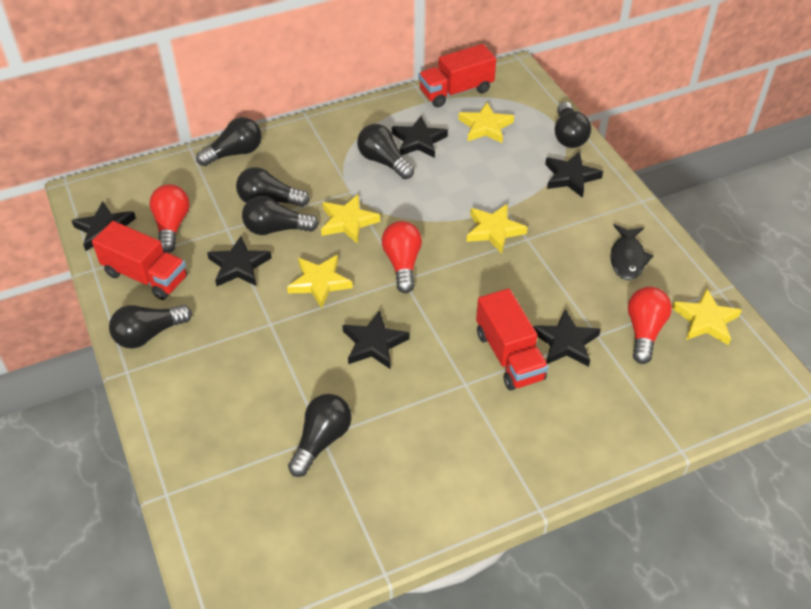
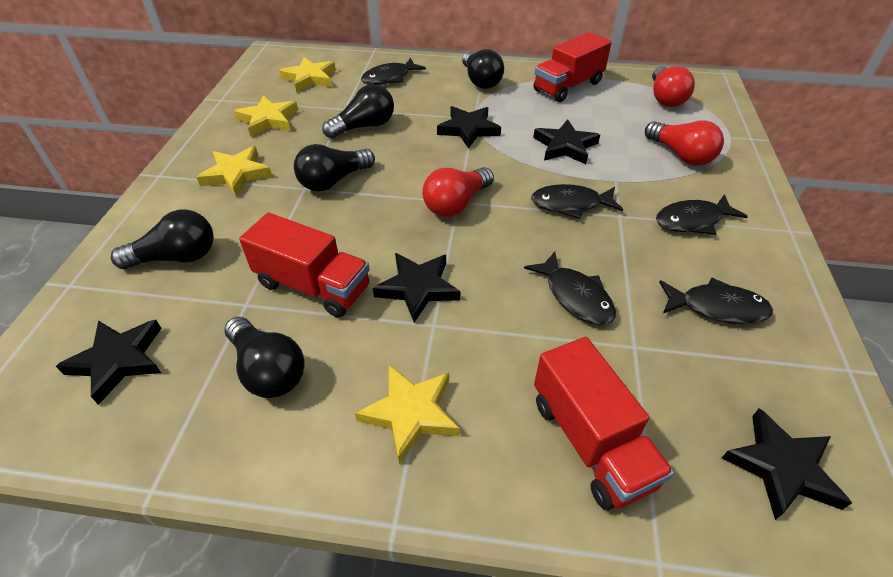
black fish: 1 -> 5
black light bulb: 7 -> 5
black star: 6 -> 5
yellow star: 5 -> 4

